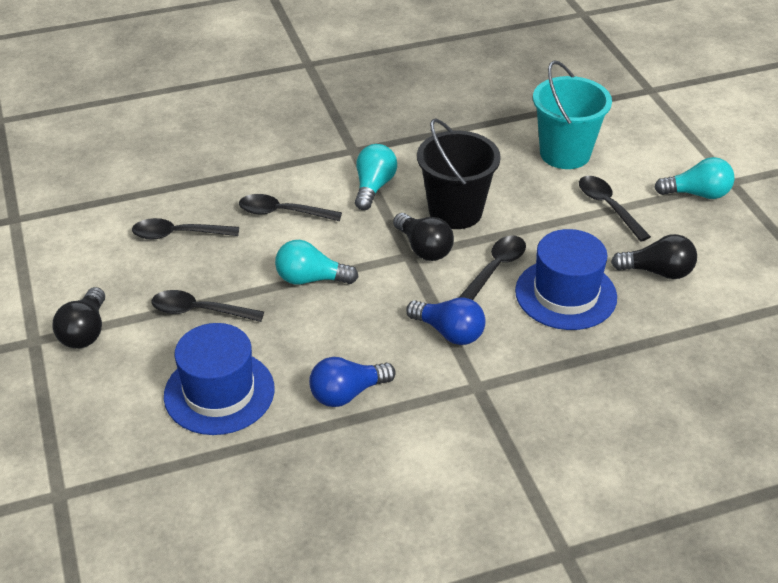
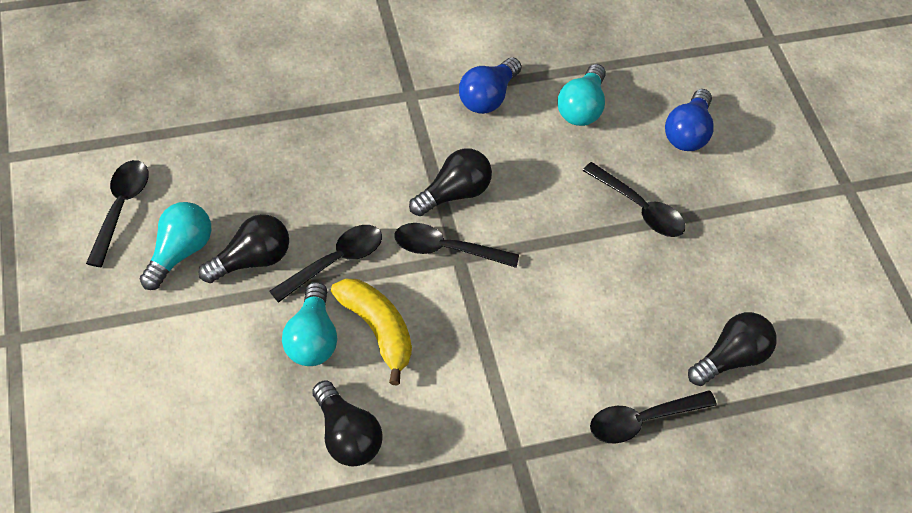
black bucket: 1 -> 0
black light bulb: 3 -> 4
blue hat: 2 -> 0
turquoise bucket: 1 -> 0
yellow banana: 0 -> 1

